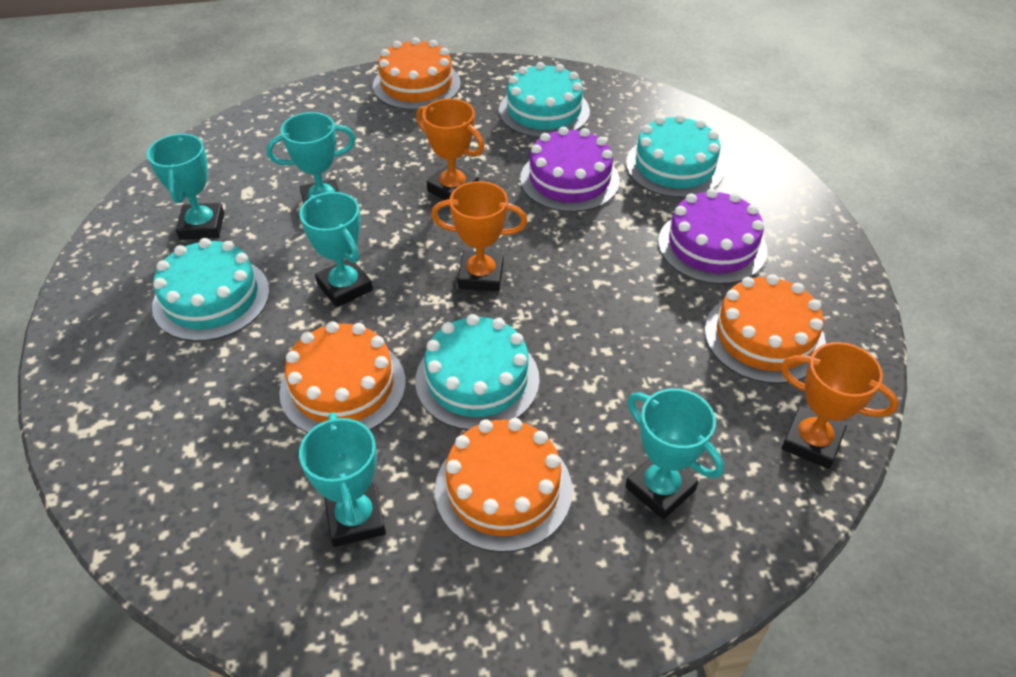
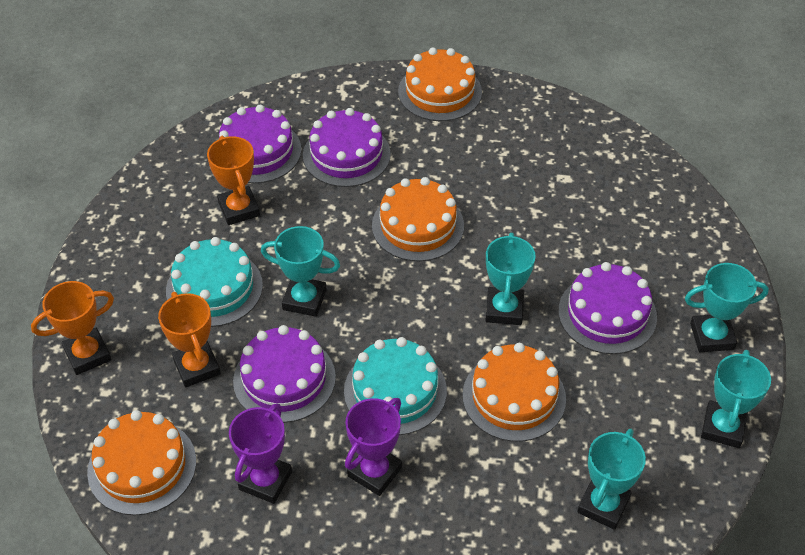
purple cake: 2 -> 4
purple trophy: 0 -> 2
turquoise cake: 4 -> 2

